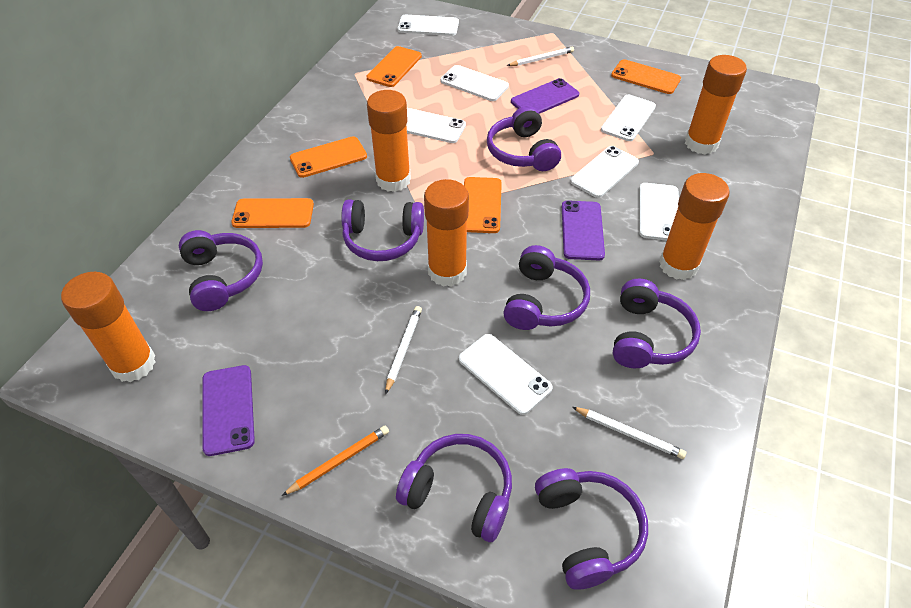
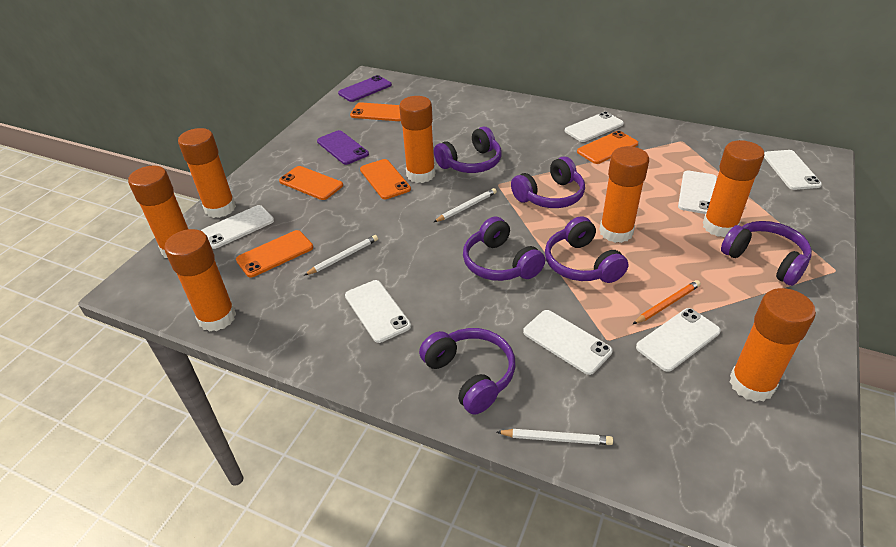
orange glue stick: 5 -> 7
purple headphones: 7 -> 6
purple phone: 3 -> 2

